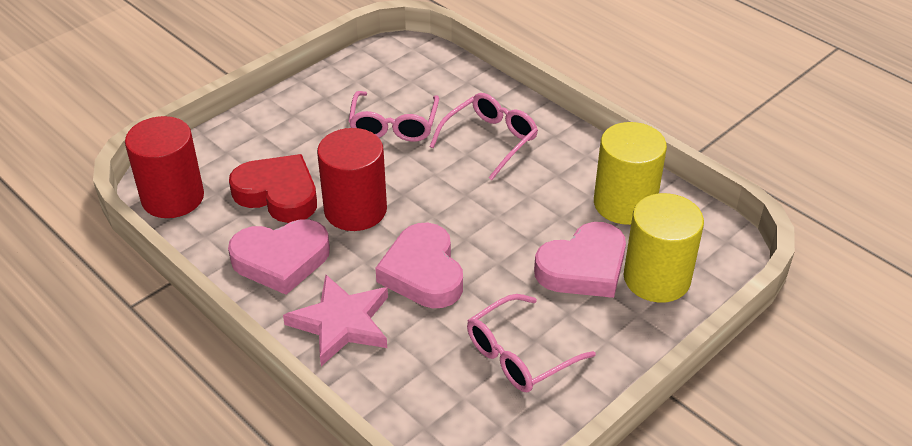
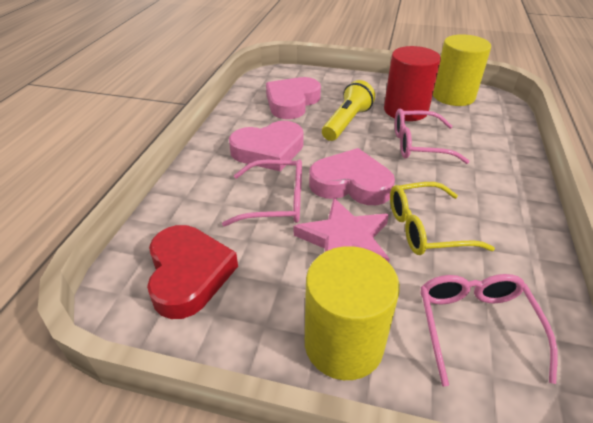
red cylinder: 2 -> 1
yellow flashlight: 0 -> 1
yellow glasses: 0 -> 1

